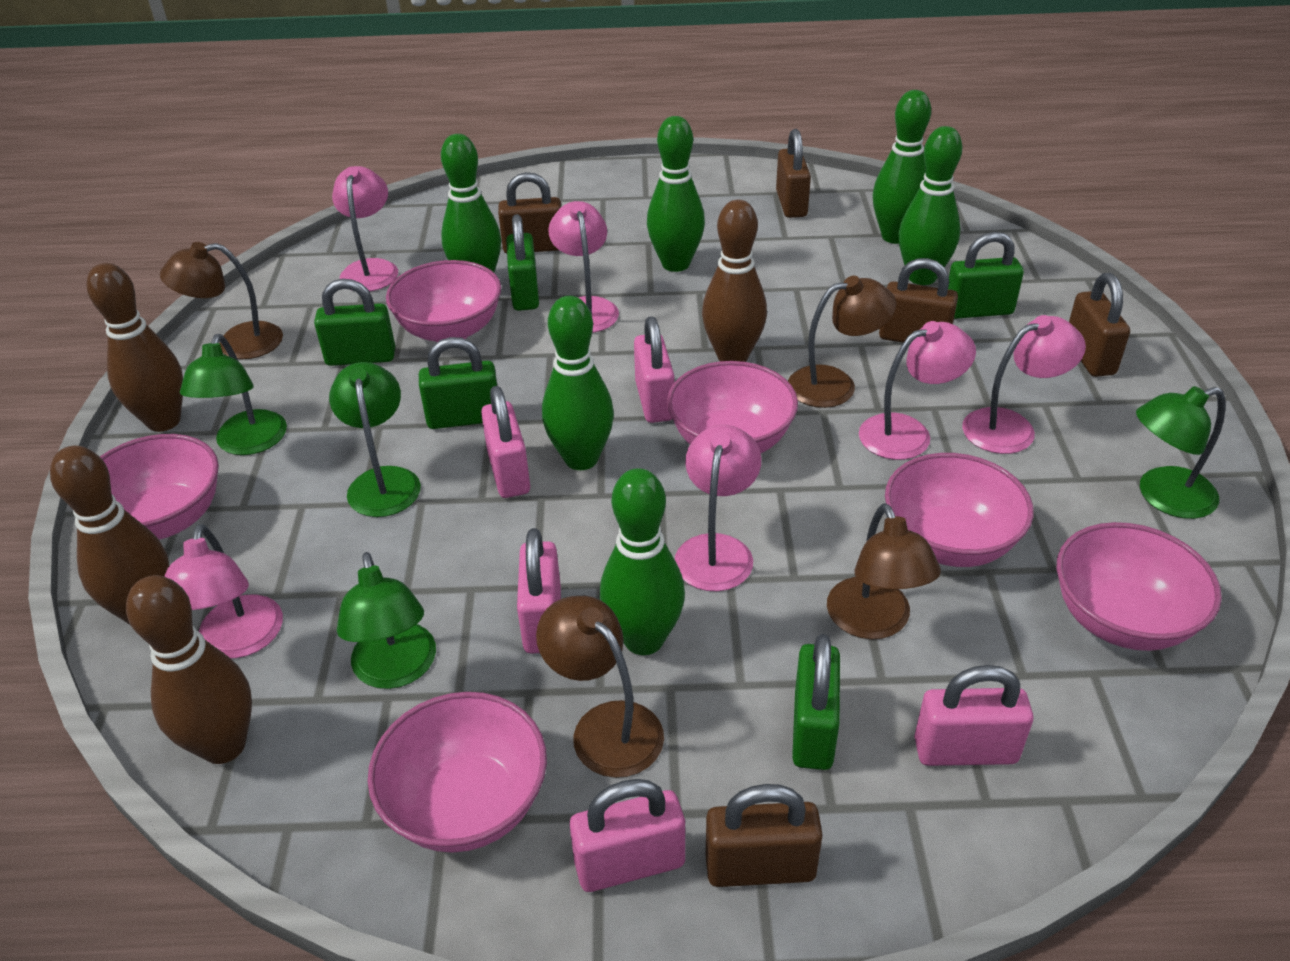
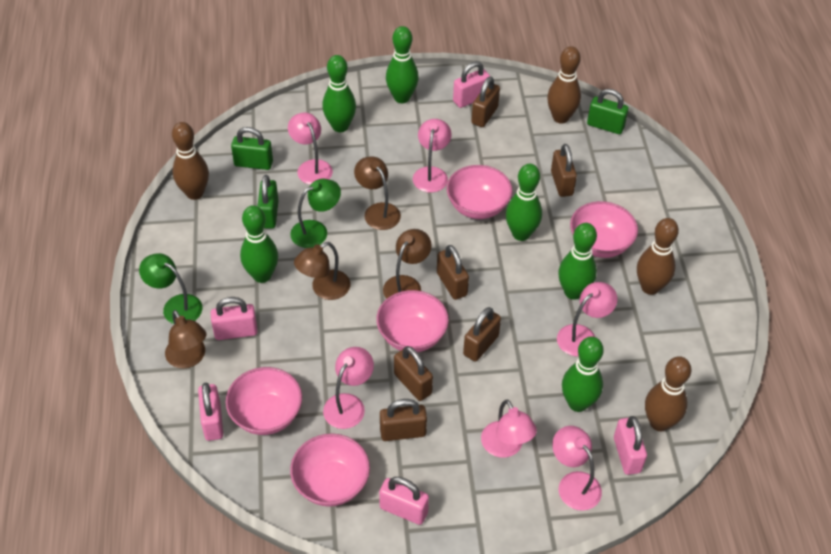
brown padlock: 5 -> 6
green lamp: 4 -> 2
green padlock: 5 -> 3
pink bowl: 6 -> 5

